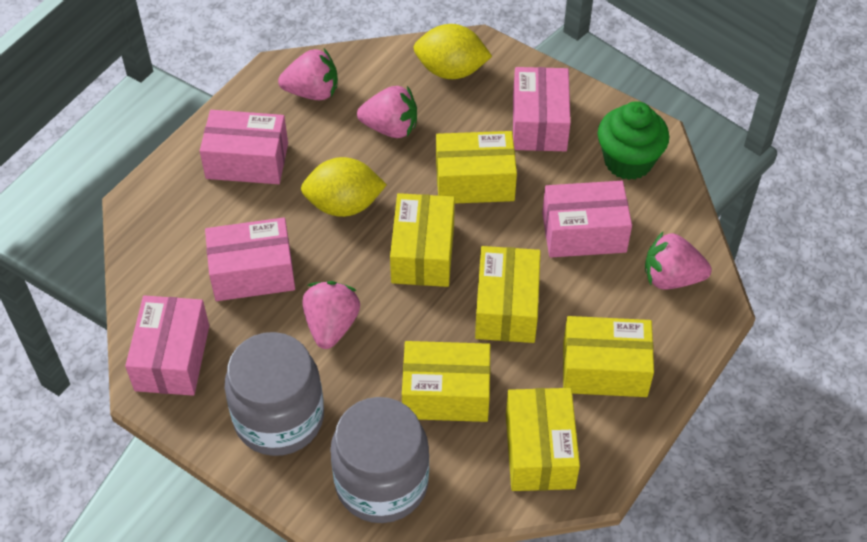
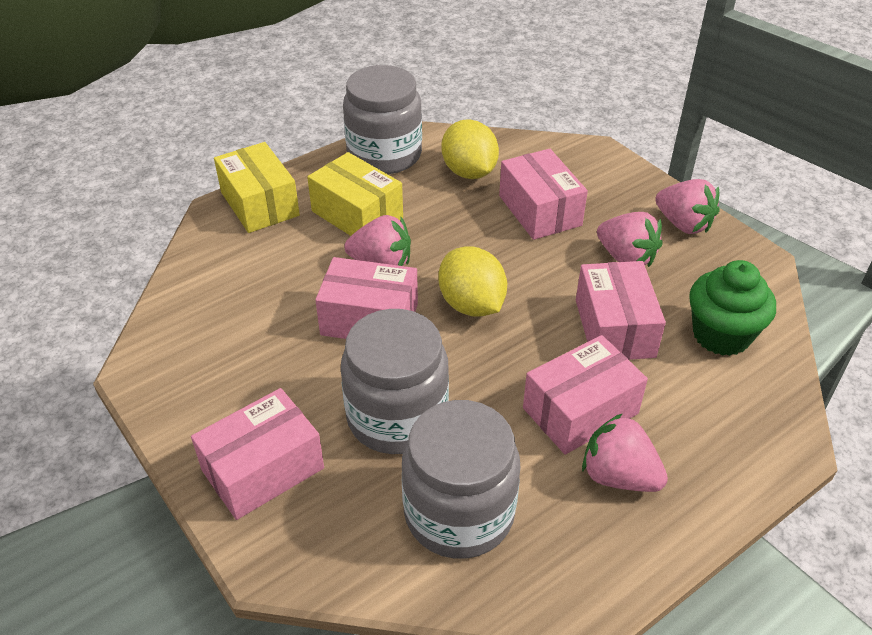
grey jar: 2 -> 3
yellow box: 6 -> 2

